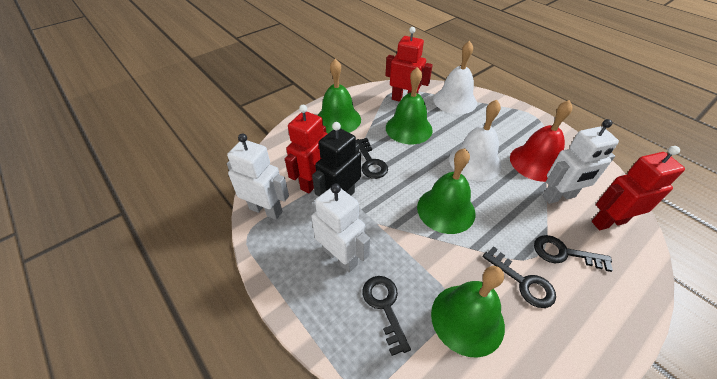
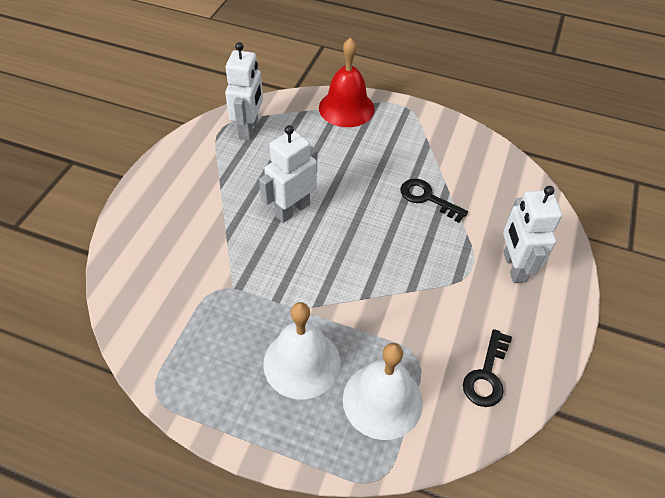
black key: 4 -> 2
black robot: 1 -> 0
green bell: 4 -> 0
red robot: 3 -> 0

